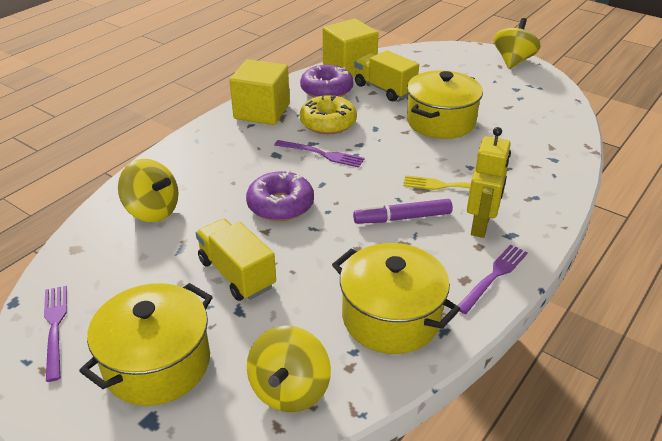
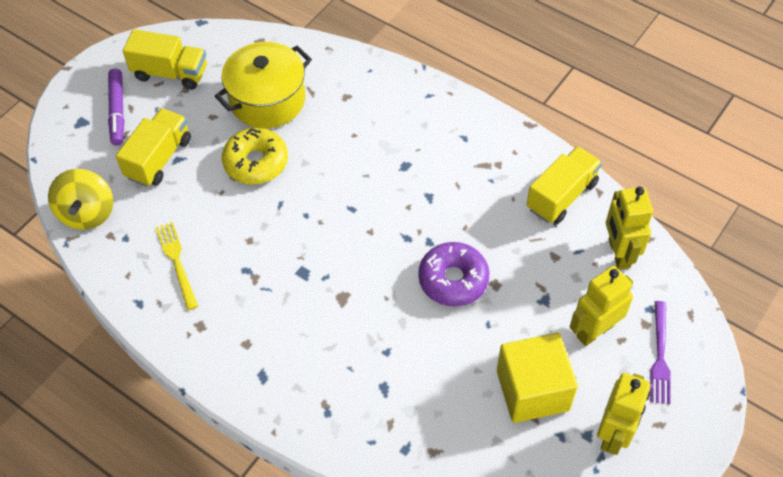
purple donut: 2 -> 1
purple fork: 3 -> 1
yellow cube: 2 -> 1
yellow pot: 3 -> 1
yellow robot: 1 -> 3
yellow spinning top: 3 -> 1
yellow truck: 2 -> 3

